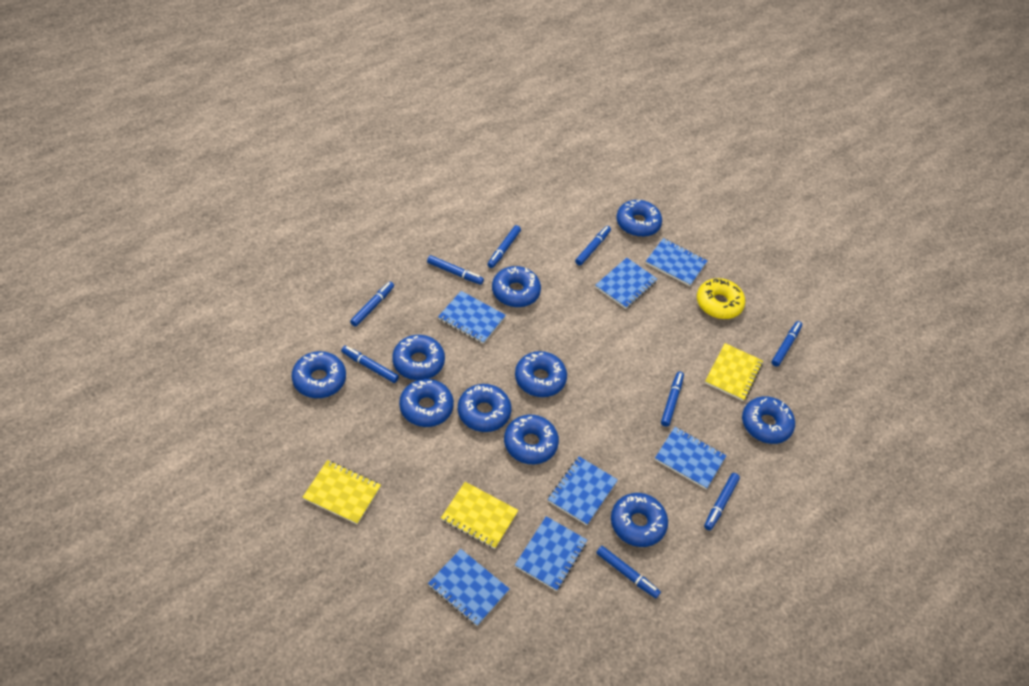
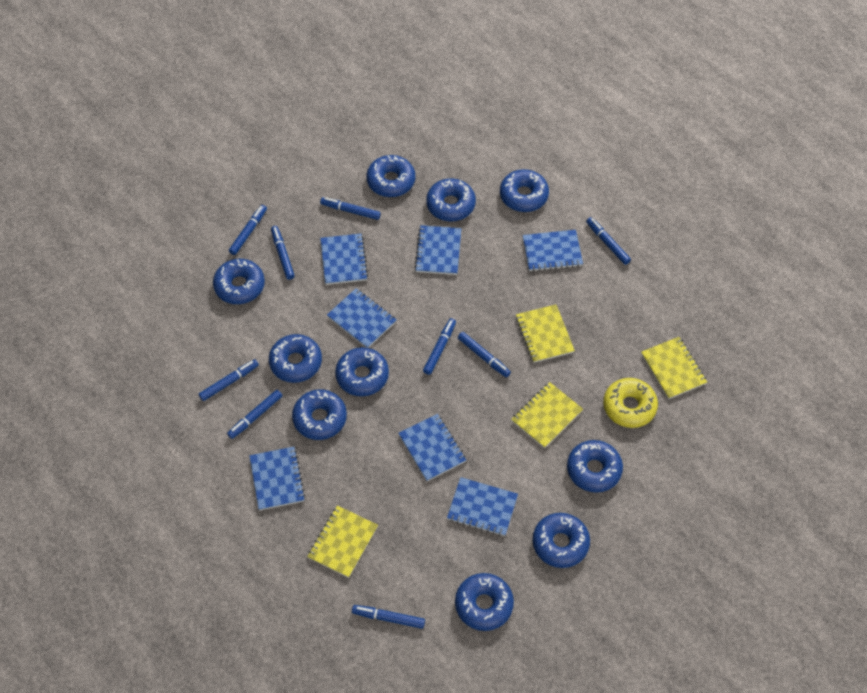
yellow notebook: 3 -> 4

